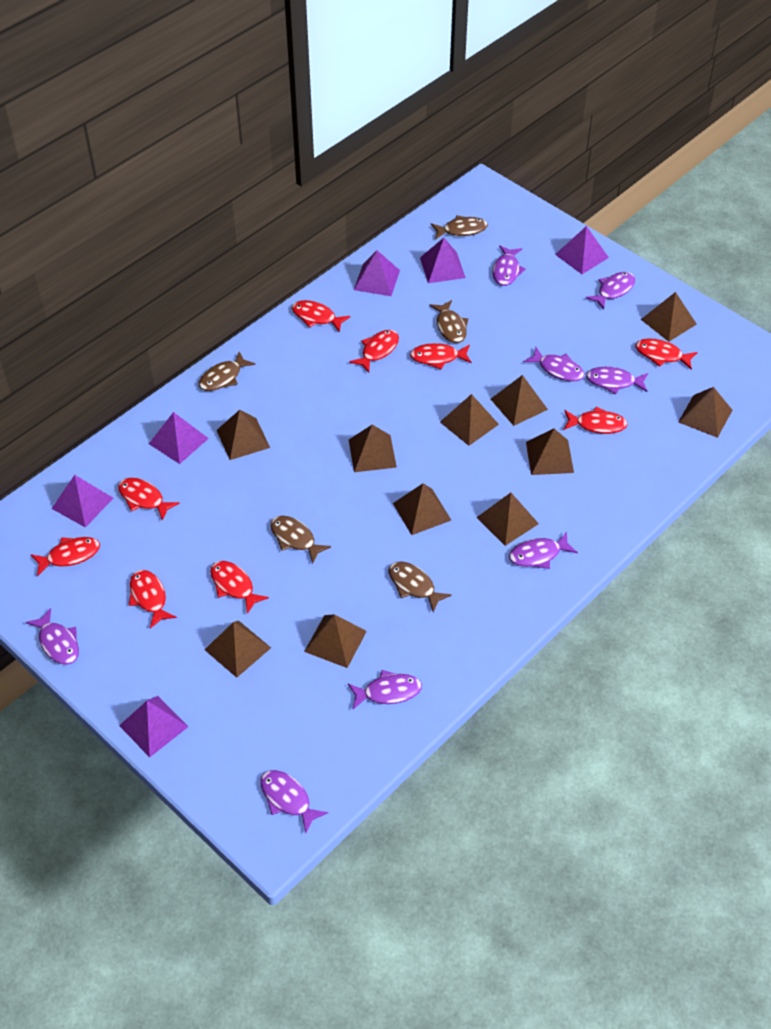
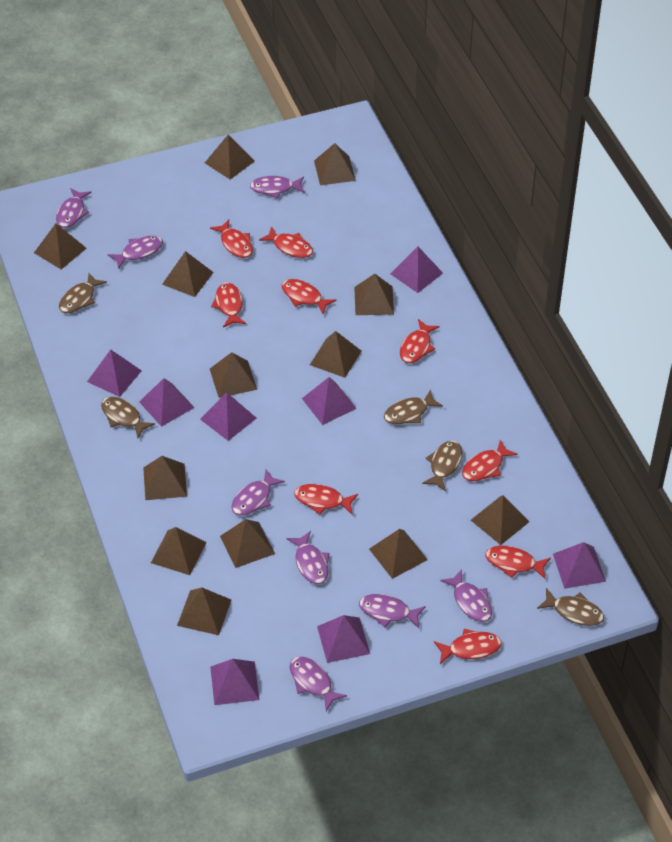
brown pyramid: 11 -> 13
purple pyramid: 6 -> 8

